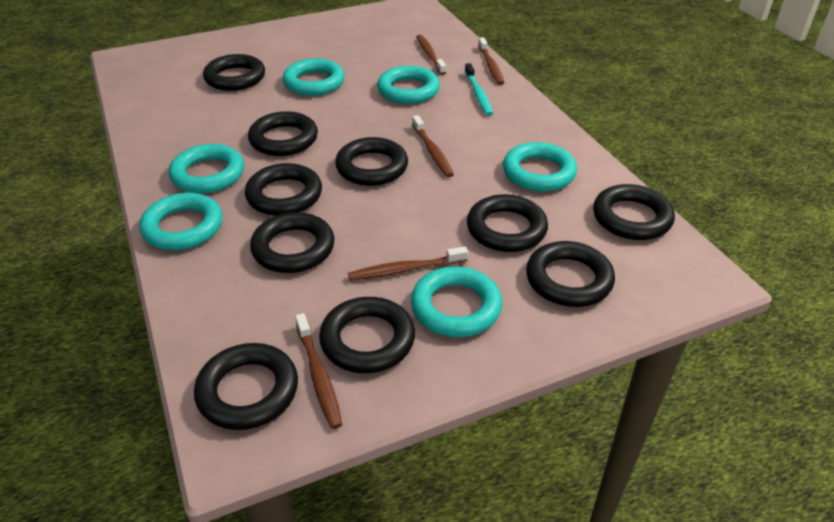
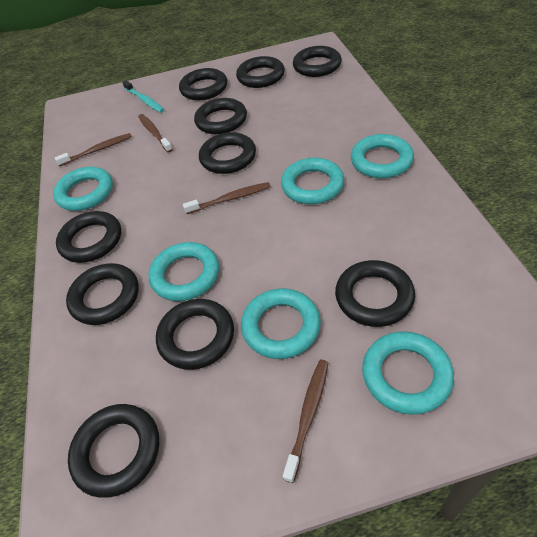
brown toothbrush: 5 -> 4

